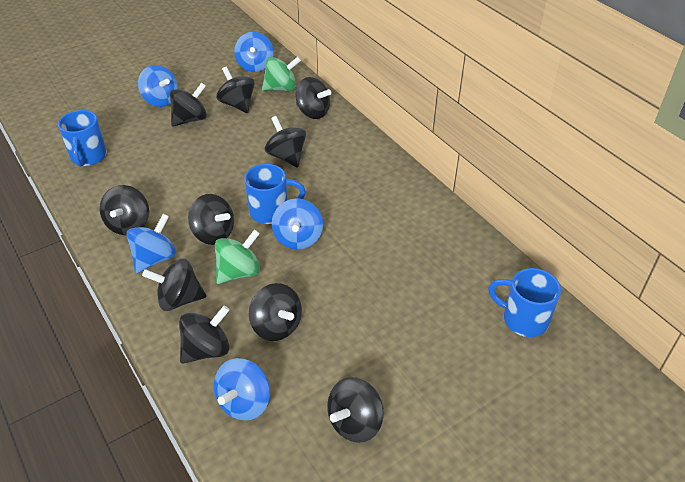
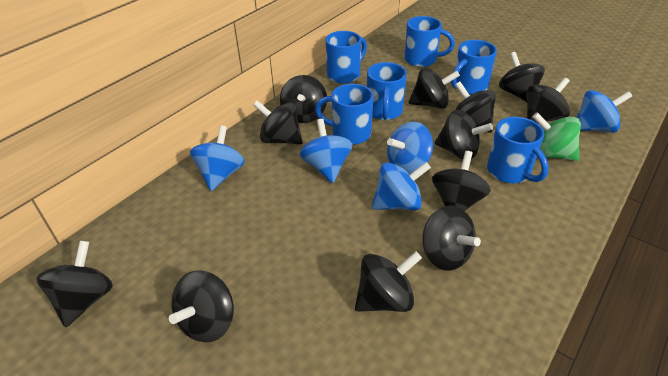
black spinning top: 10 -> 12
blue mug: 3 -> 6
green spinning top: 2 -> 1

